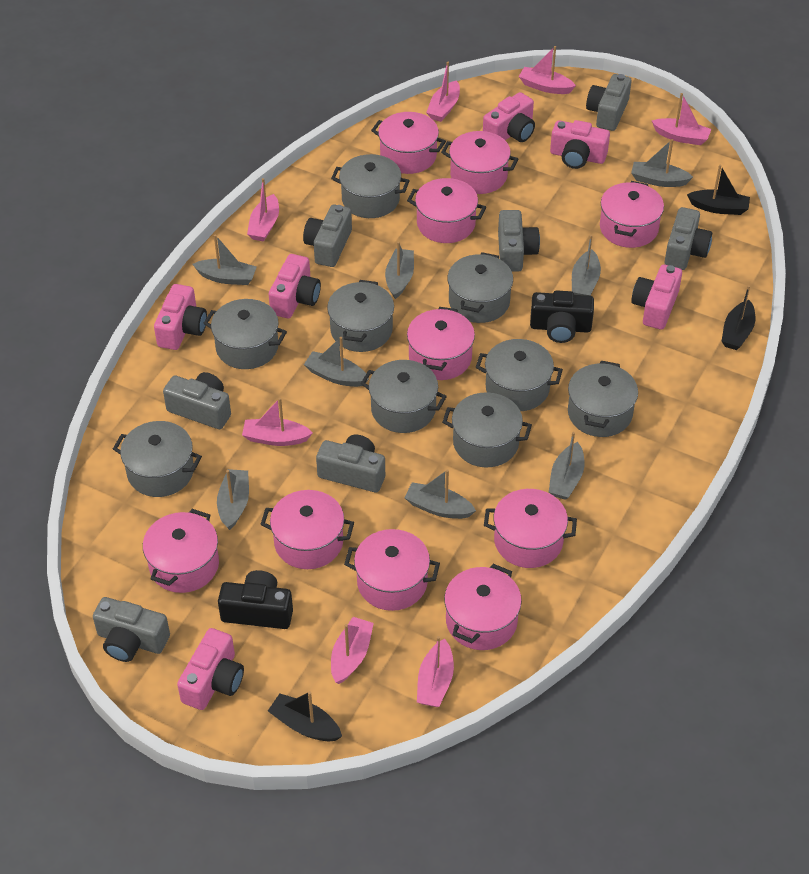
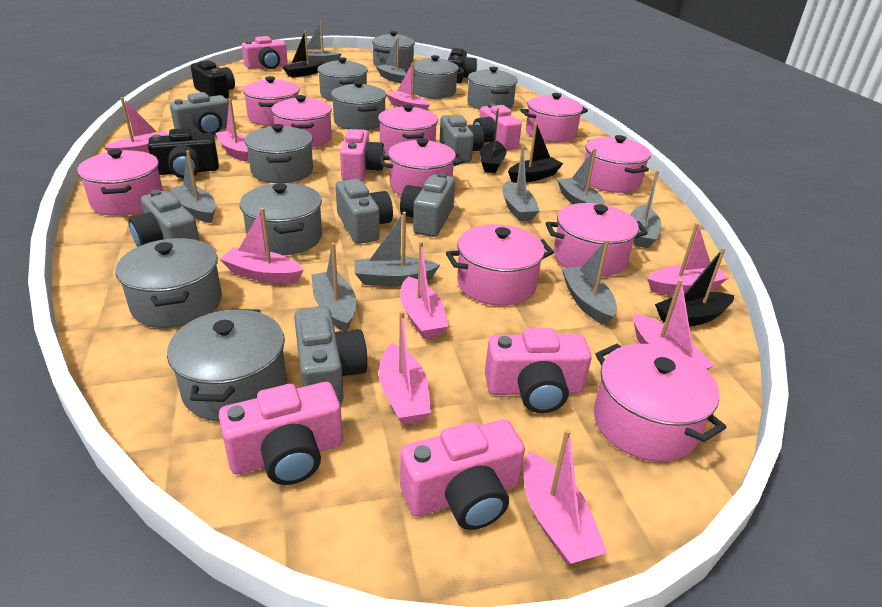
black boat: 3 -> 4
black camera: 2 -> 3
grey boat: 8 -> 9
grey camera: 7 -> 6
pink boat: 7 -> 9

